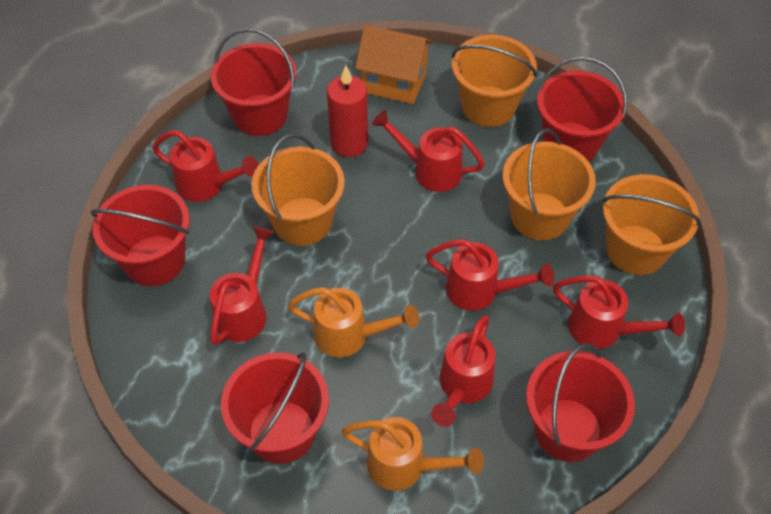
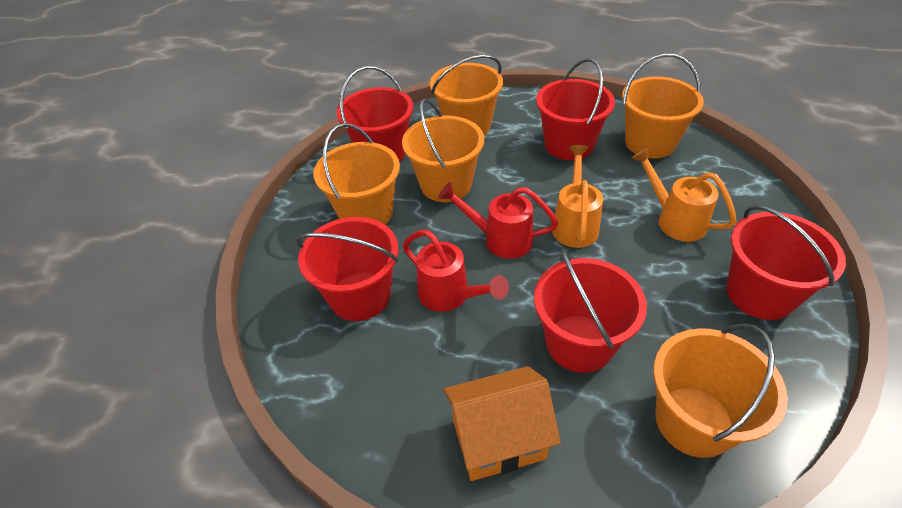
orange bucket: 4 -> 5
red candle: 1 -> 0
red watering can: 6 -> 2

